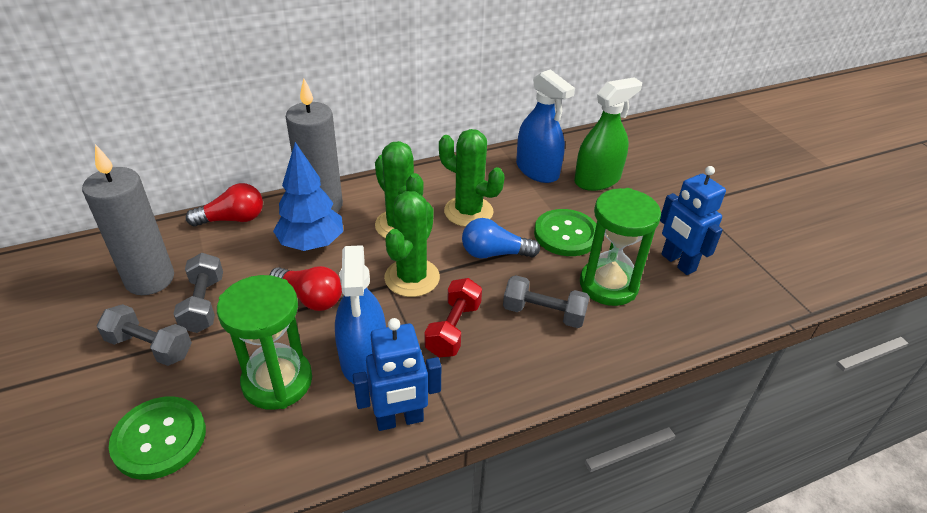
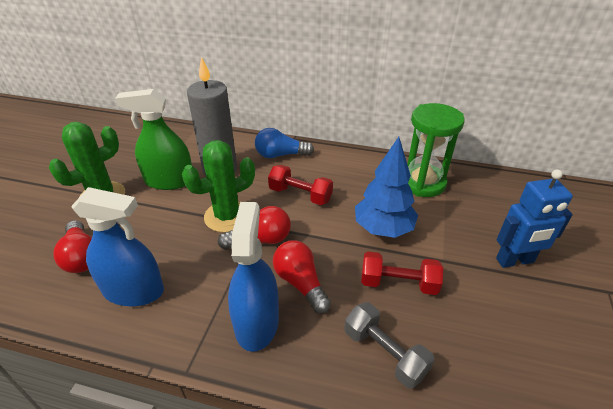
blue robot: 2 -> 1
green button: 2 -> 0
green cactus: 3 -> 2
green hourglass: 2 -> 1
grey candle: 2 -> 1
grey dumbbell: 3 -> 1
red dumbbell: 1 -> 2
red light bulb: 2 -> 3

